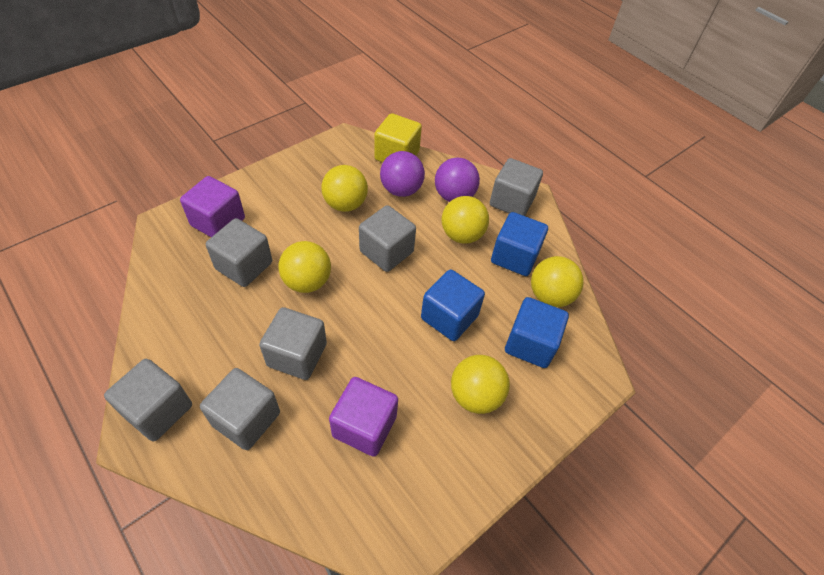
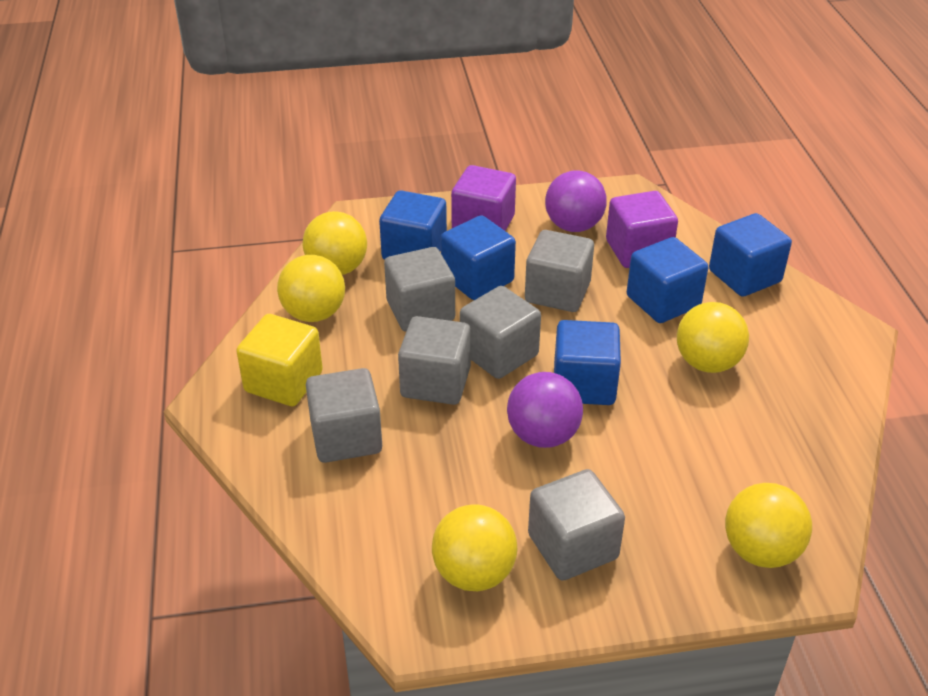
blue cube: 3 -> 5

